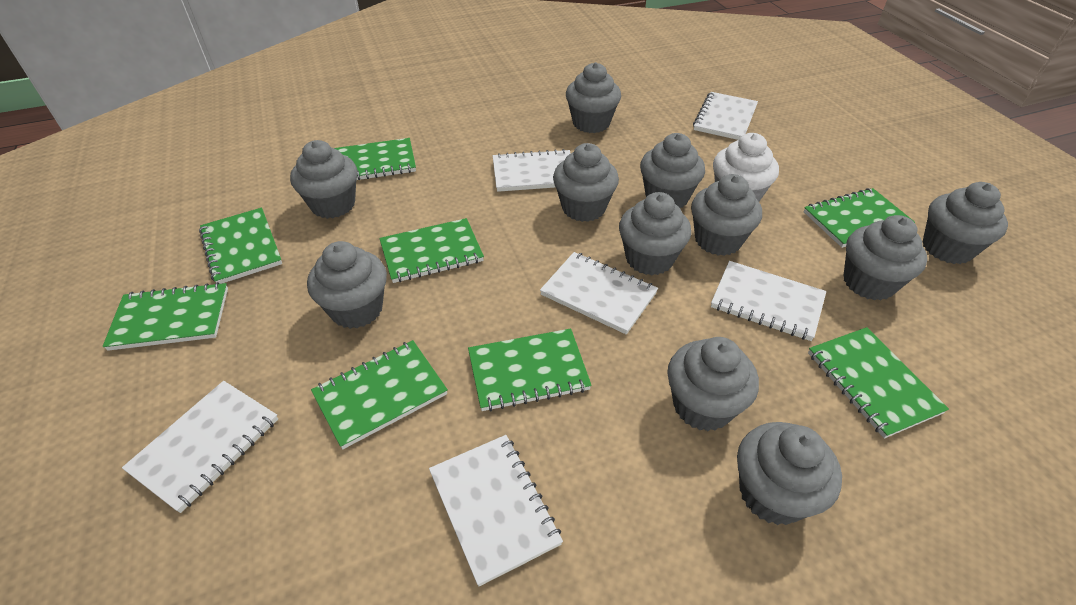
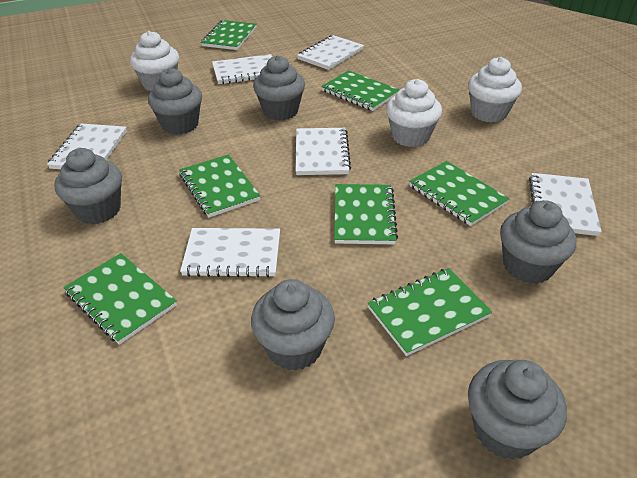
green notebook: 8 -> 7
grey cupcake: 11 -> 6
white cupcake: 1 -> 3

